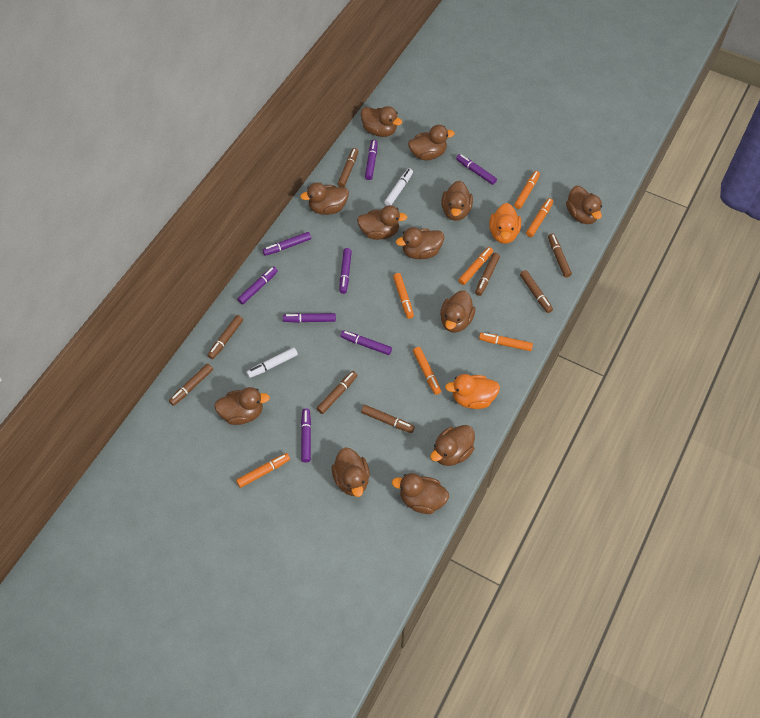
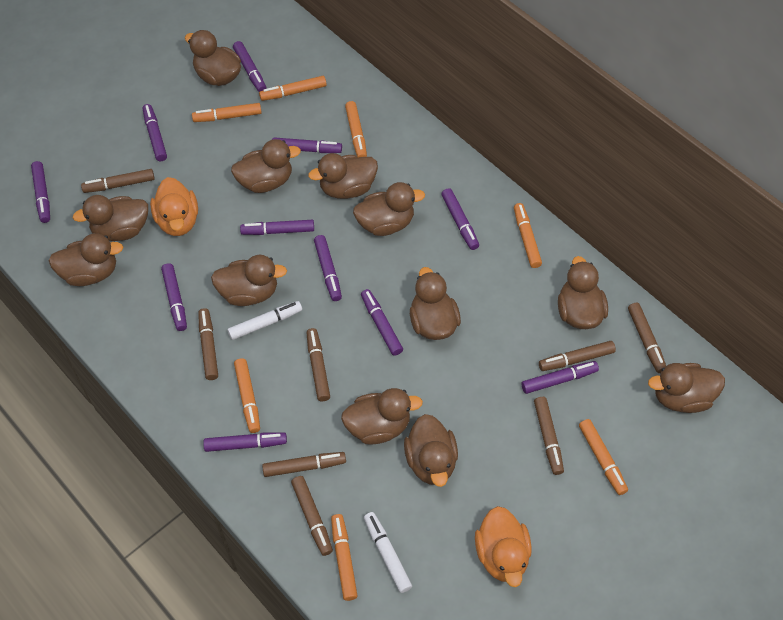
purple marker: 8 -> 11

